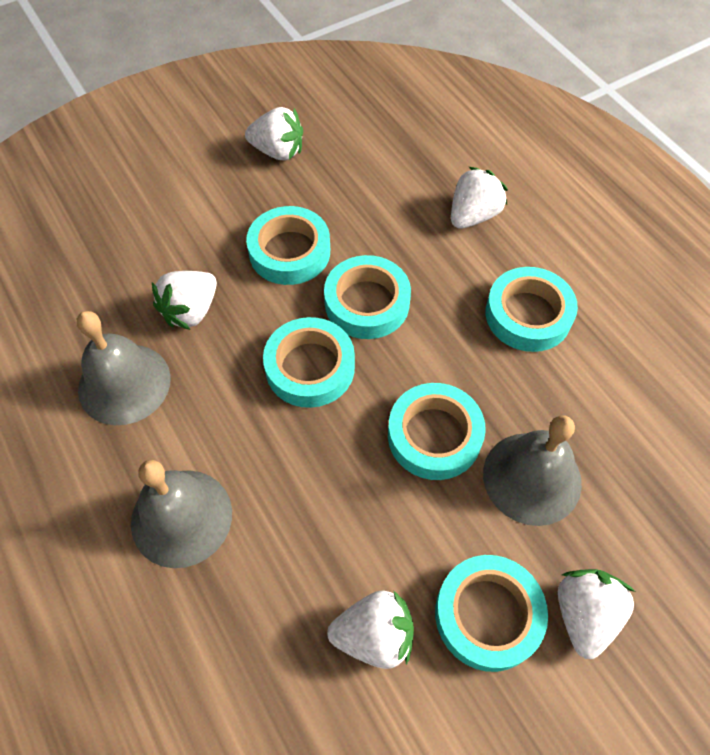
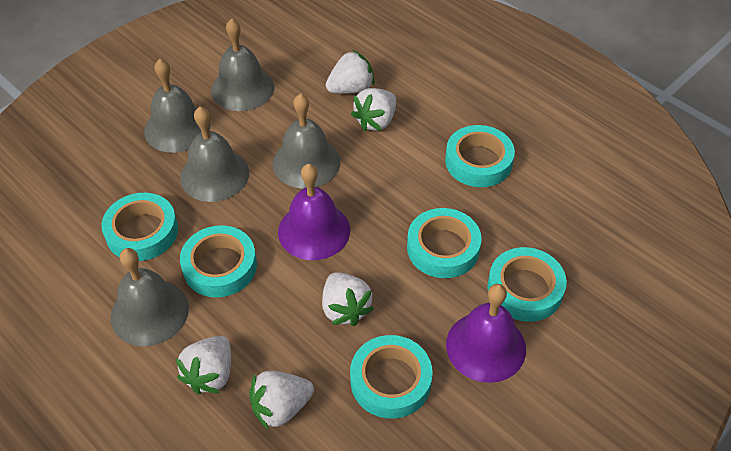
grey bell: 3 -> 5
purple bell: 0 -> 2

